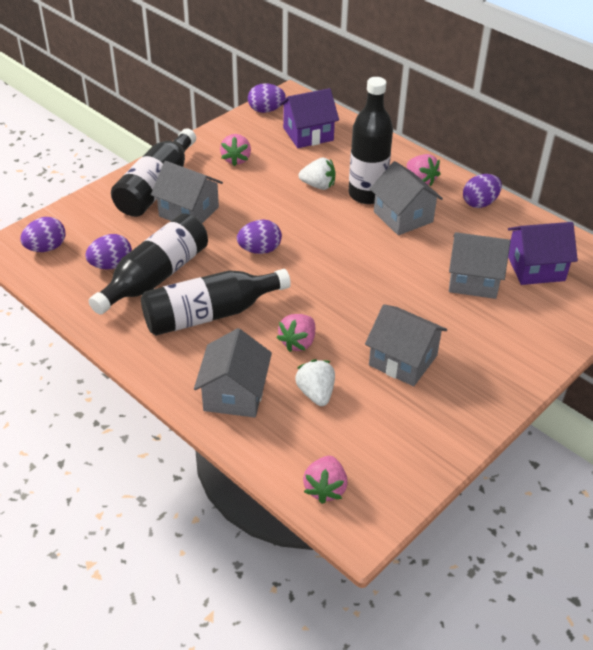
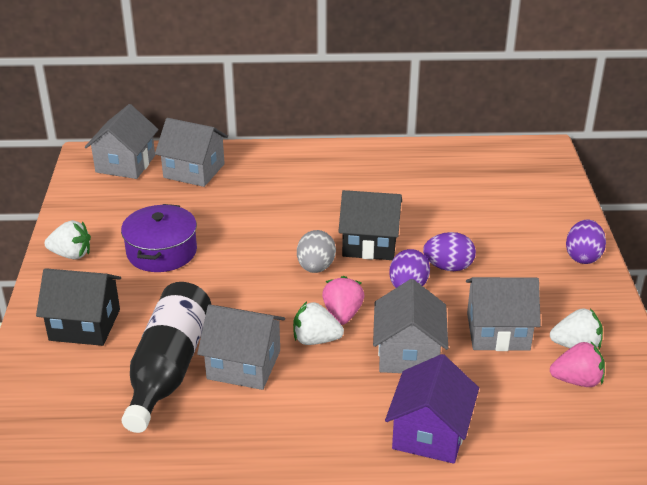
black bottle: 4 -> 1
black house: 0 -> 2
grey egg: 0 -> 1
pink strawberry: 4 -> 2
purple egg: 5 -> 3
purple house: 2 -> 1
purple pot: 0 -> 1
white strawberry: 2 -> 3

